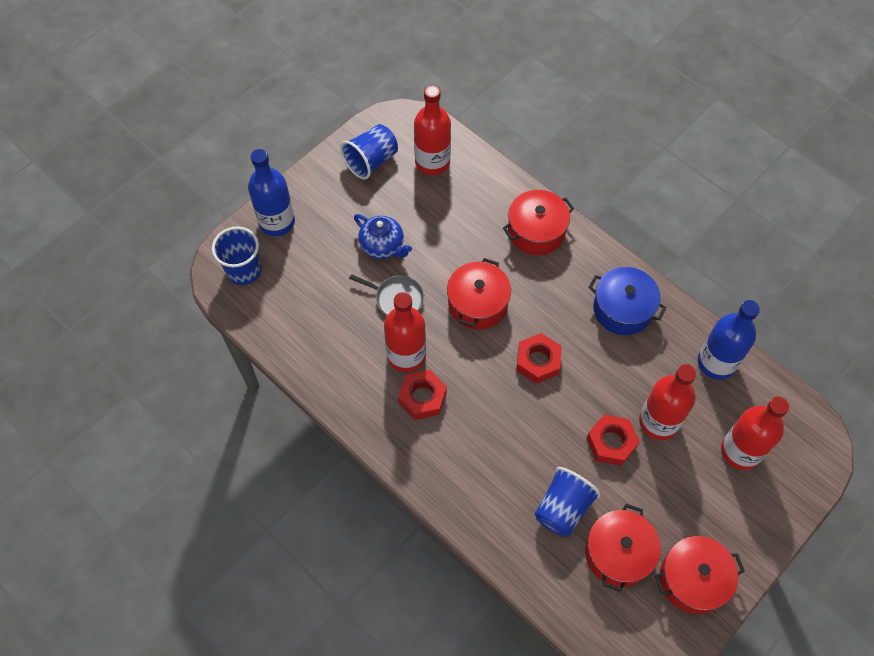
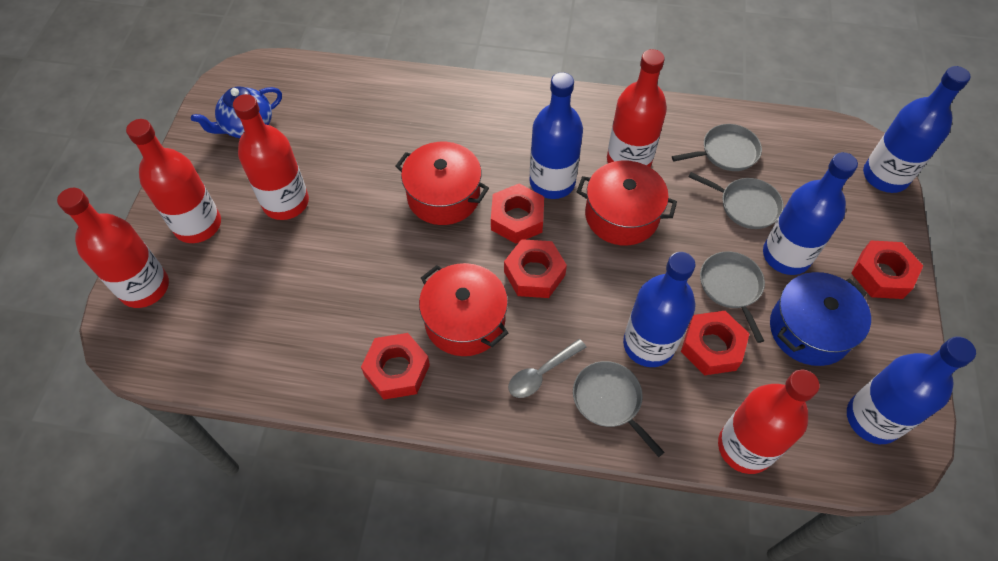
blue bottle: 2 -> 5
blue cup: 3 -> 0
grey pan: 1 -> 4
grey spoon: 0 -> 1
red bottle: 4 -> 5
red nut: 3 -> 5
red pot: 4 -> 3

